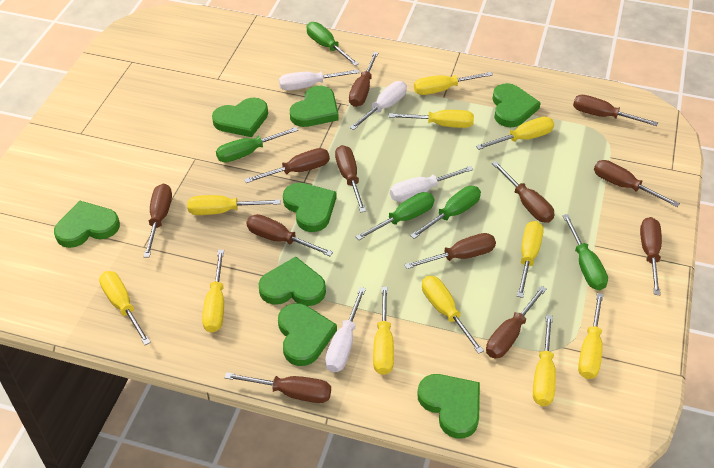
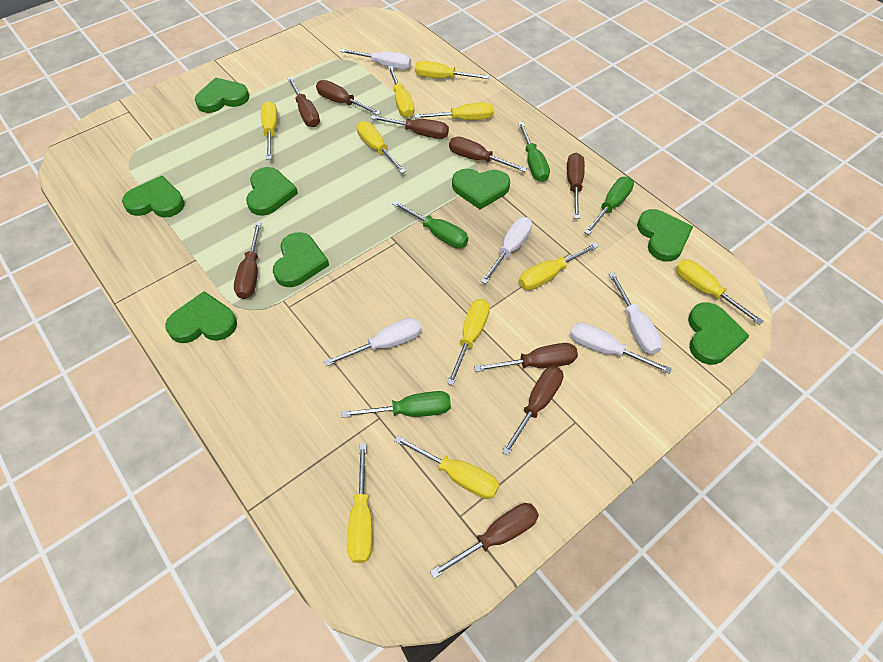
brown screwdriver: 12 -> 9
green screwdriver: 5 -> 4
white screwdriver: 4 -> 5
yellow screwdriver: 11 -> 10

